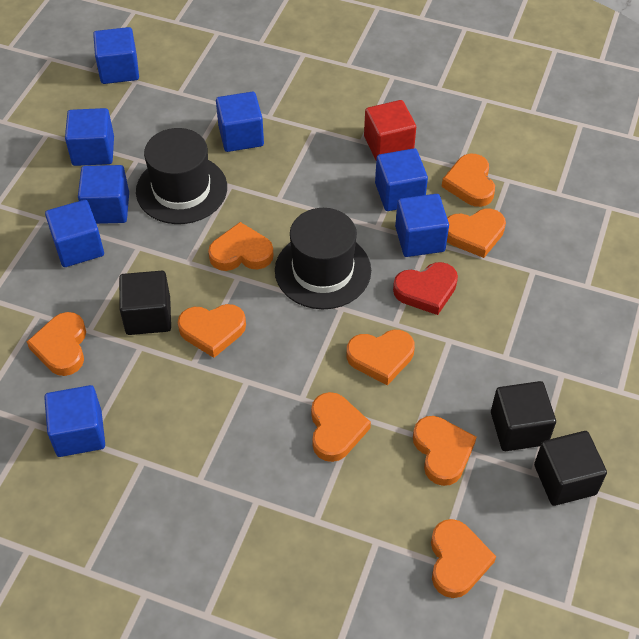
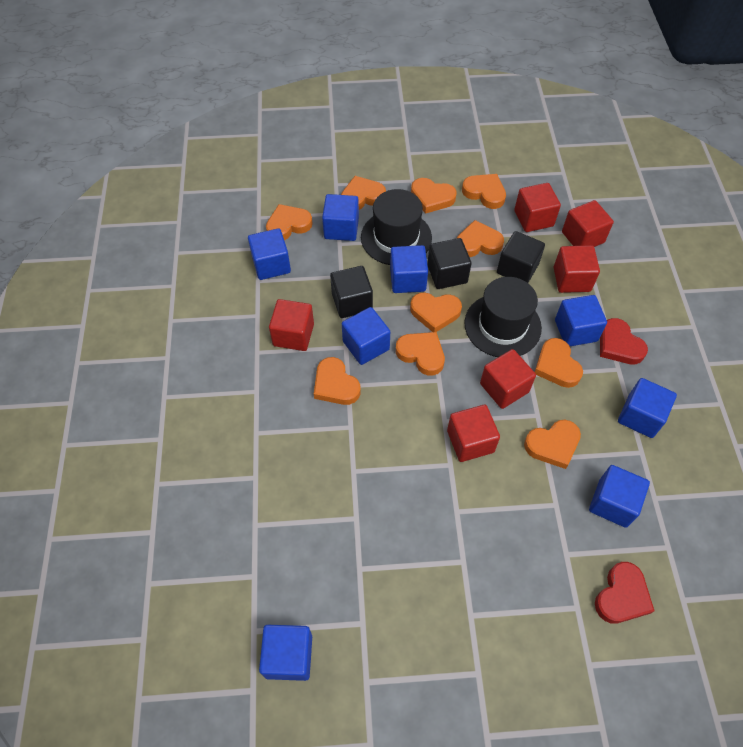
orange heart: 9 -> 10
red cube: 1 -> 6
red heart: 1 -> 2

